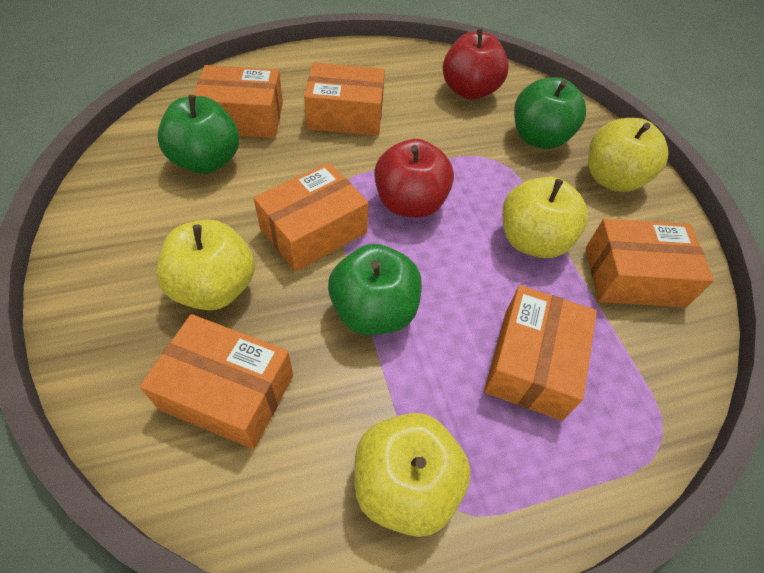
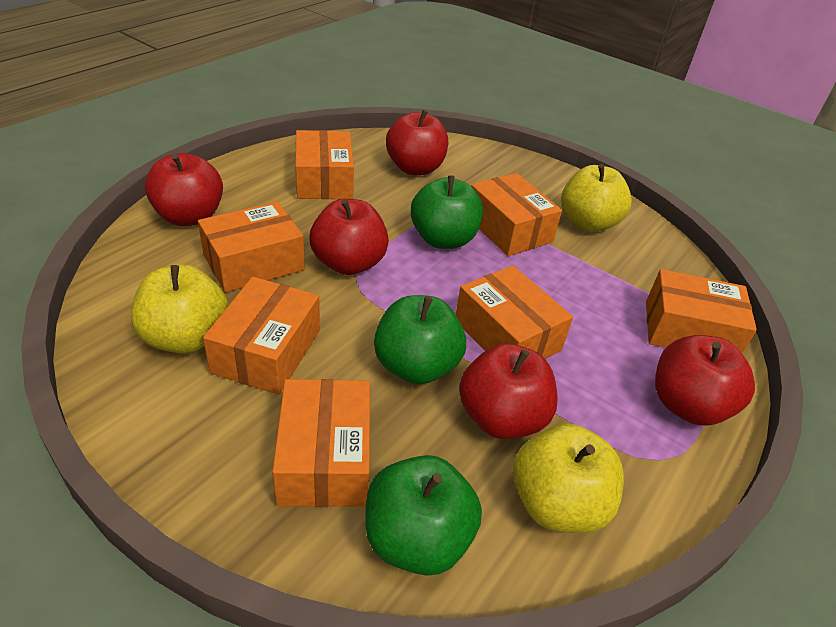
orange box: 6 -> 7
red apple: 2 -> 5
yellow apple: 4 -> 3

